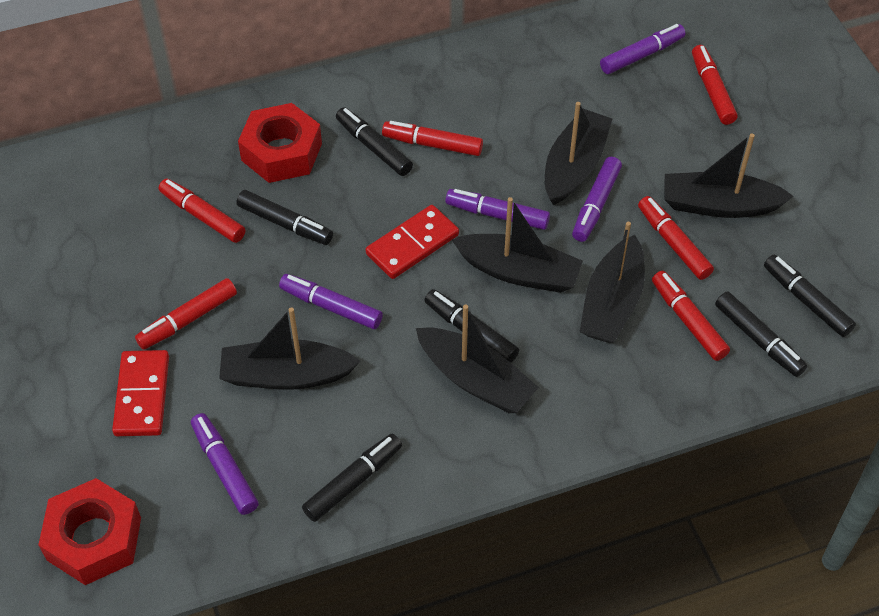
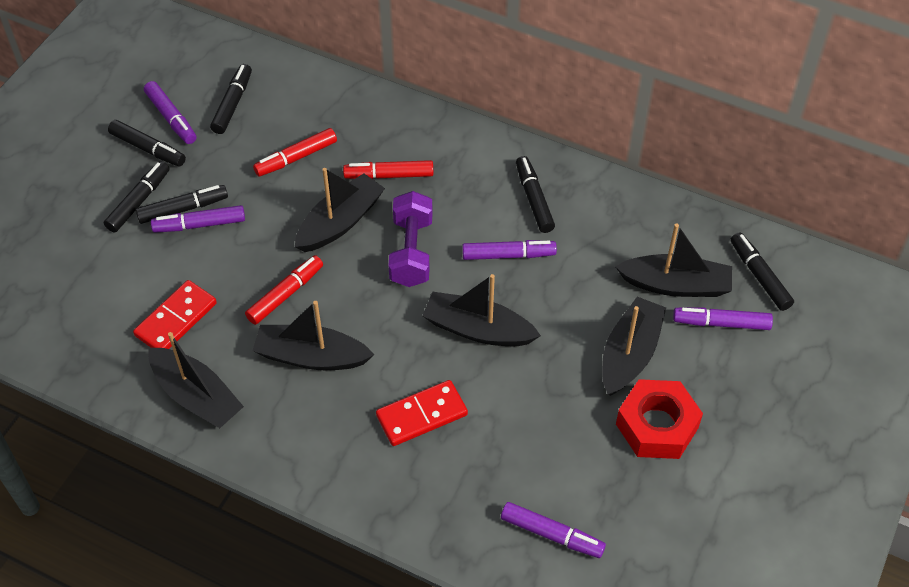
purple dumbbell: 0 -> 1
red marker: 6 -> 3
red nut: 2 -> 1

